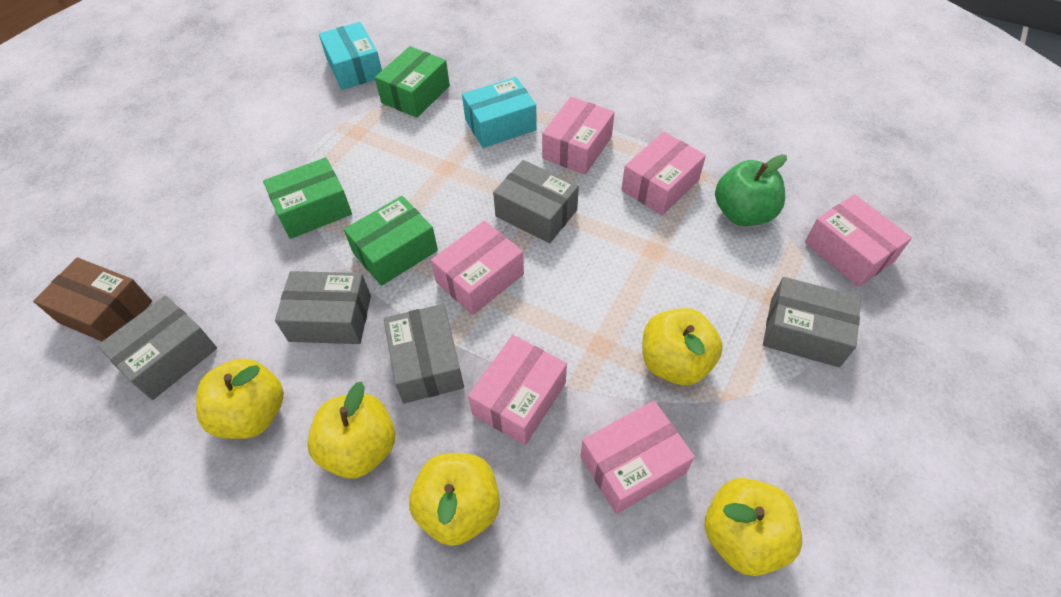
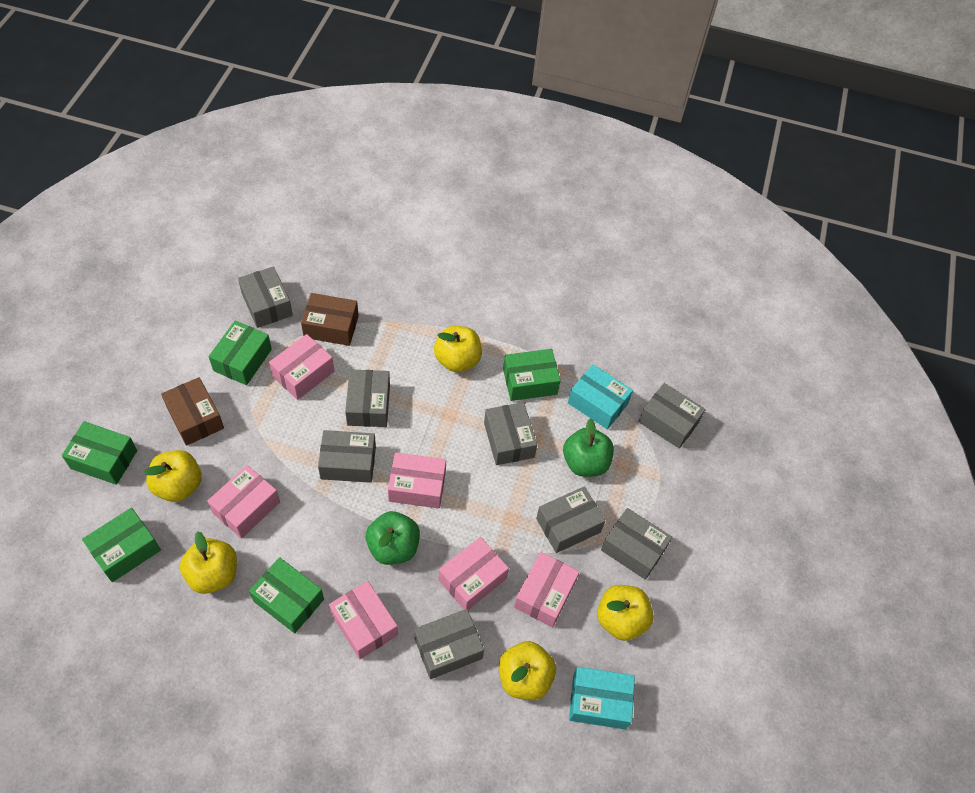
brown box: 1 -> 2
green apple: 1 -> 2
green box: 3 -> 5
grey box: 5 -> 8

